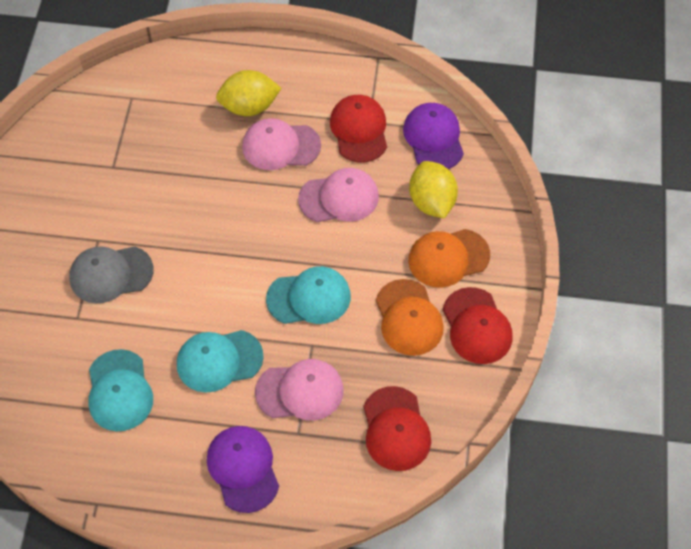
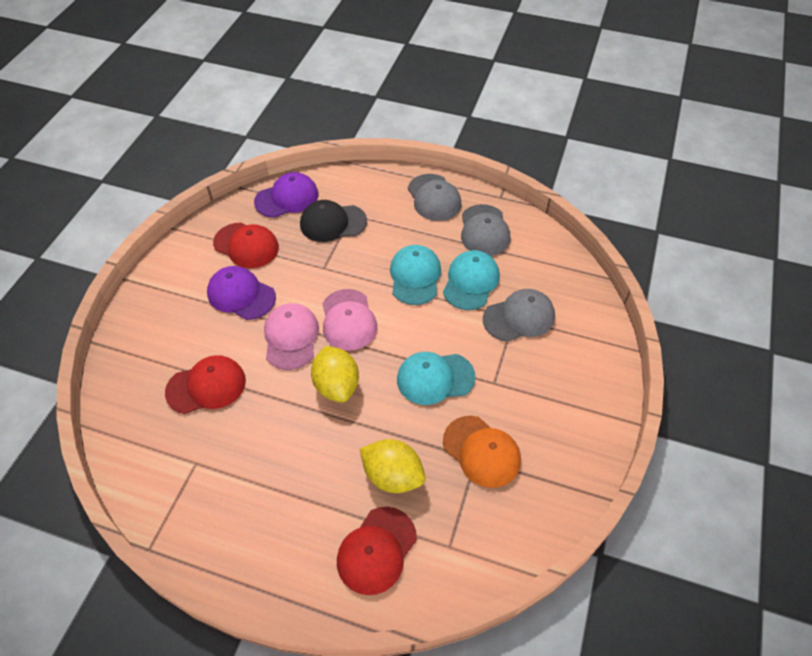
black cap: 0 -> 1
grey cap: 1 -> 3
orange cap: 2 -> 1
pink cap: 3 -> 2

